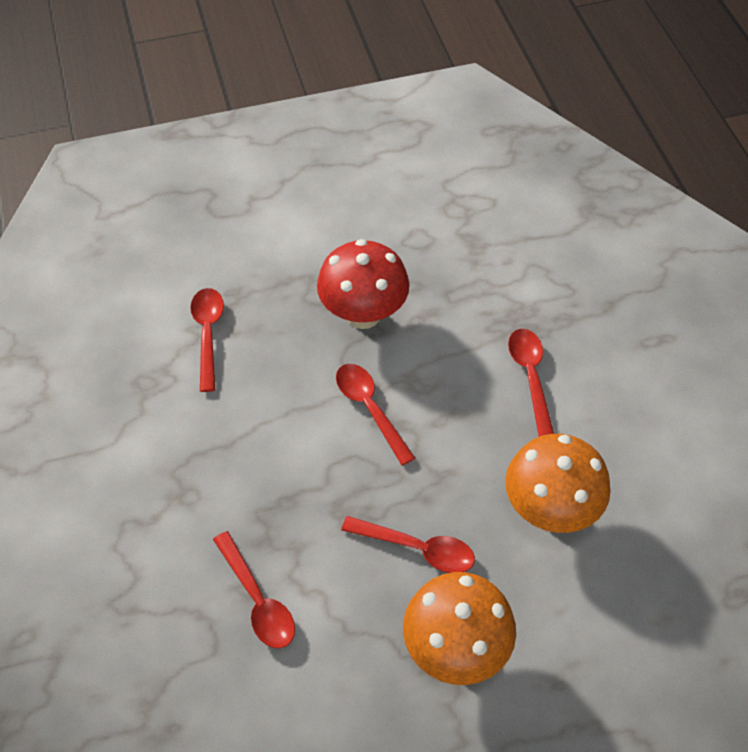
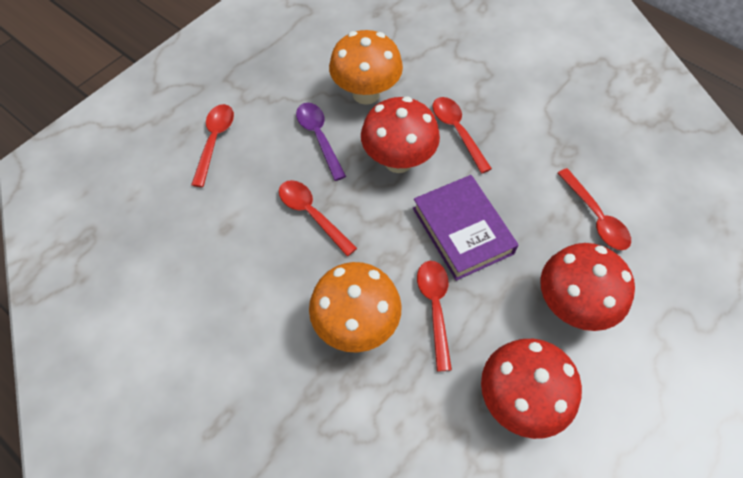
purple book: 0 -> 1
purple spoon: 0 -> 1
red mushroom: 1 -> 3

